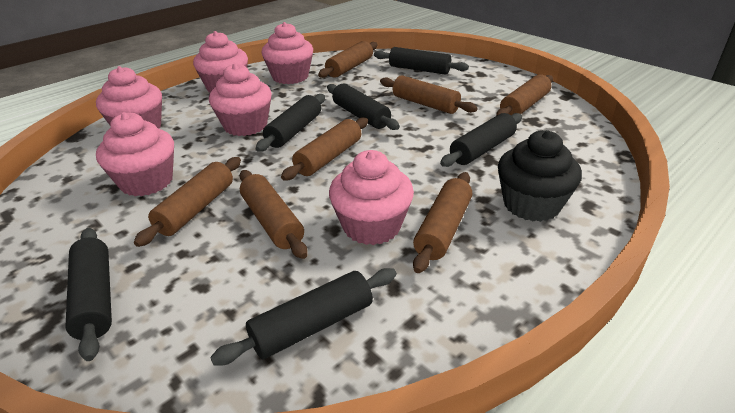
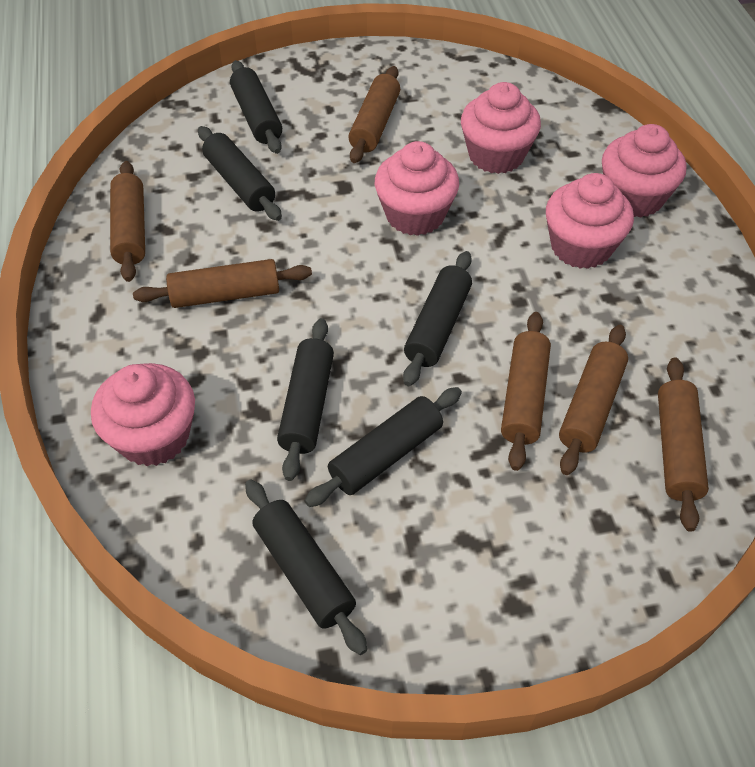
black cupcake: 1 -> 0
brown rolling pin: 7 -> 6
pink cupcake: 6 -> 5

